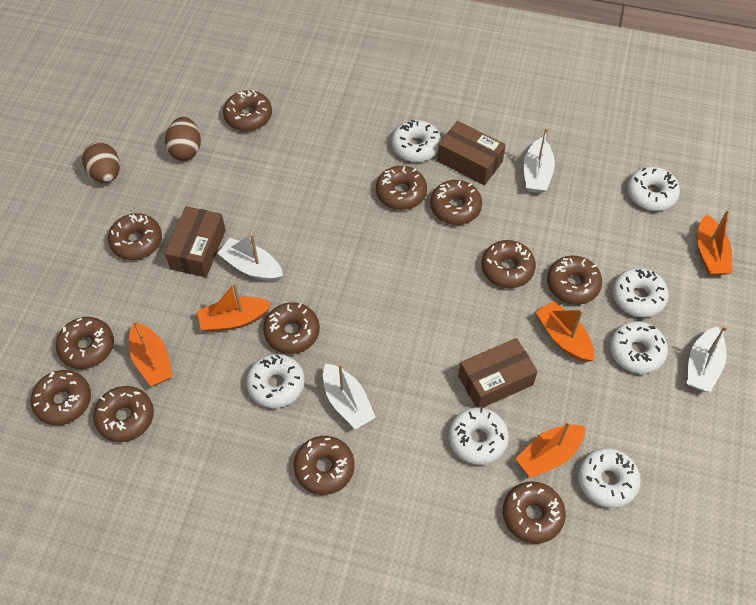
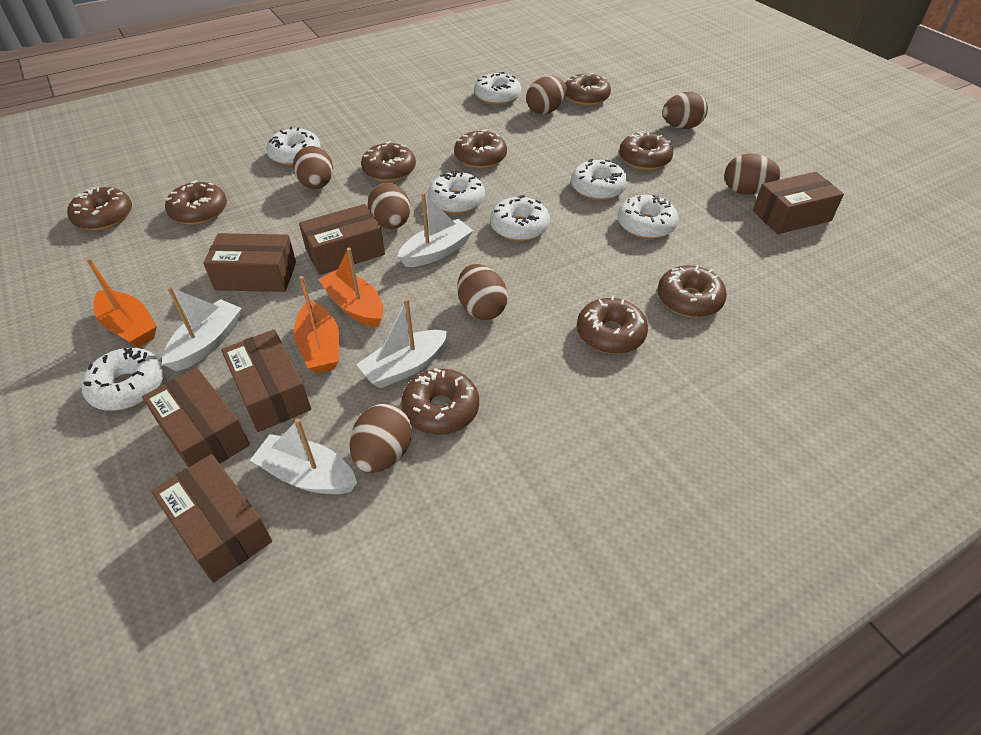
brown box: 3 -> 6
brown donut: 12 -> 9
brown egg: 2 -> 7
orange boat: 5 -> 3

